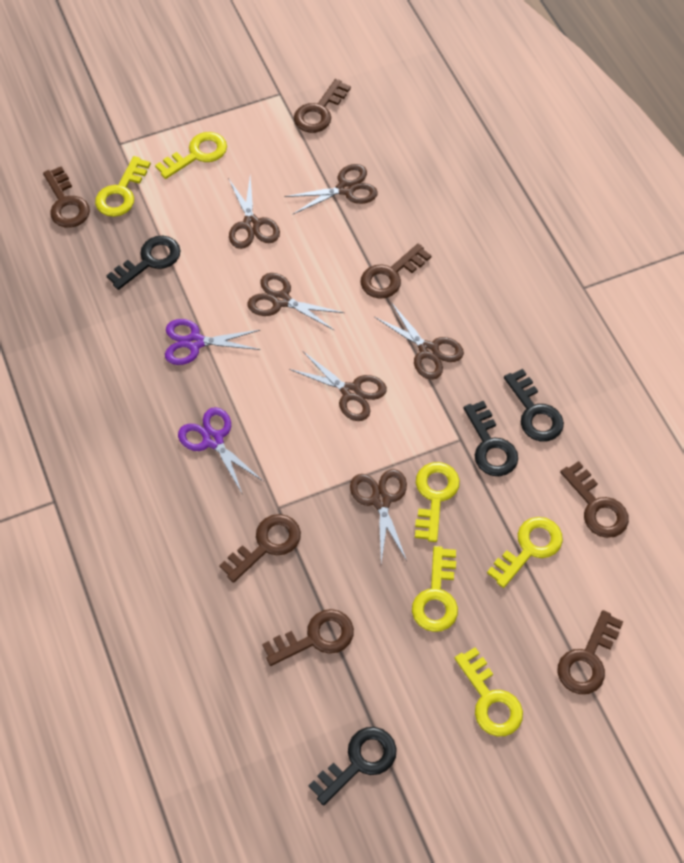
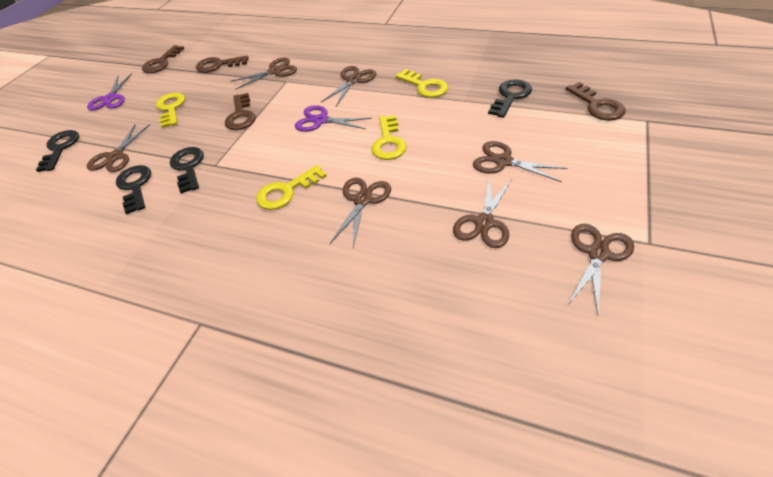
brown key: 7 -> 4
brown scissors: 6 -> 7
yellow key: 6 -> 4

